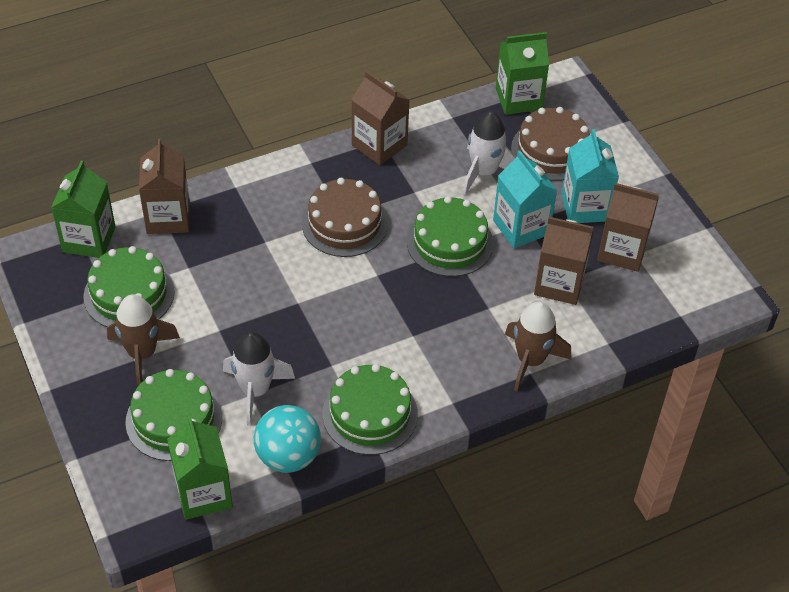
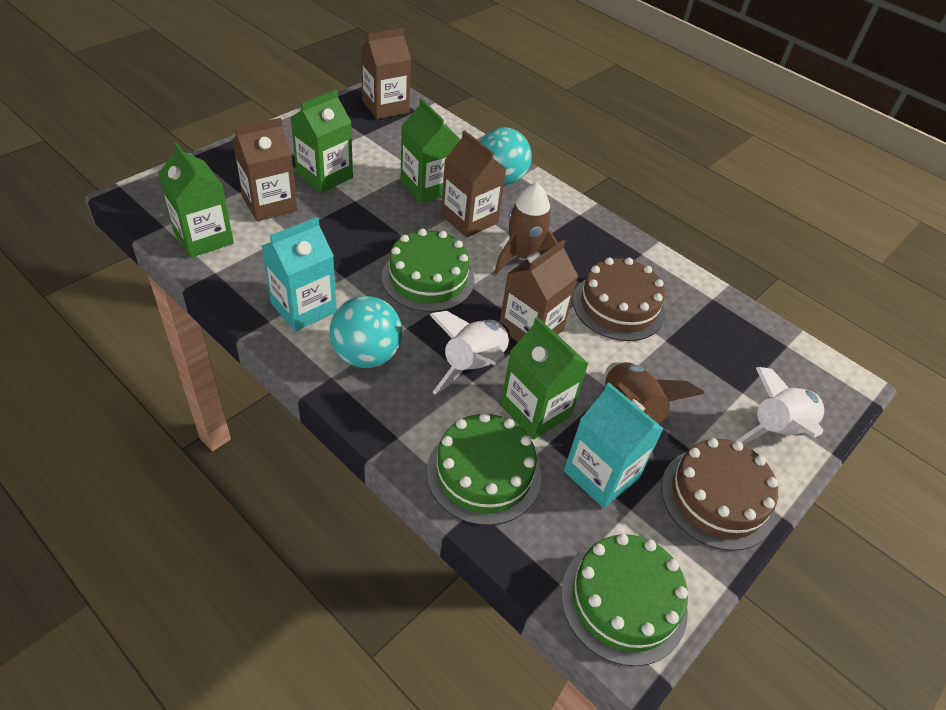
green cake: 4 -> 3
green carton: 3 -> 4
turquoise ball: 1 -> 2

